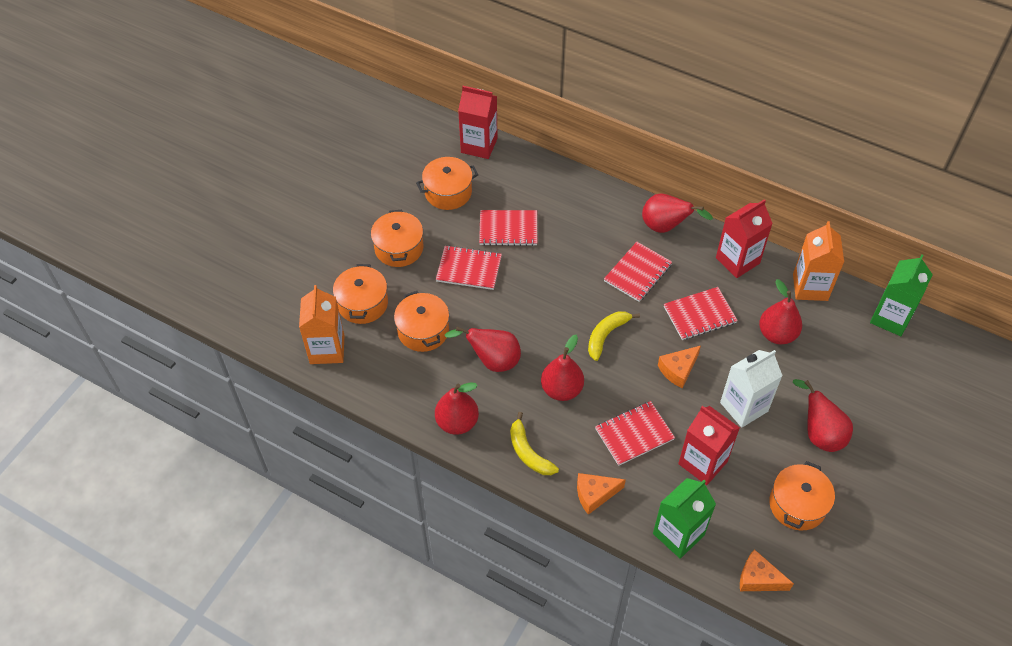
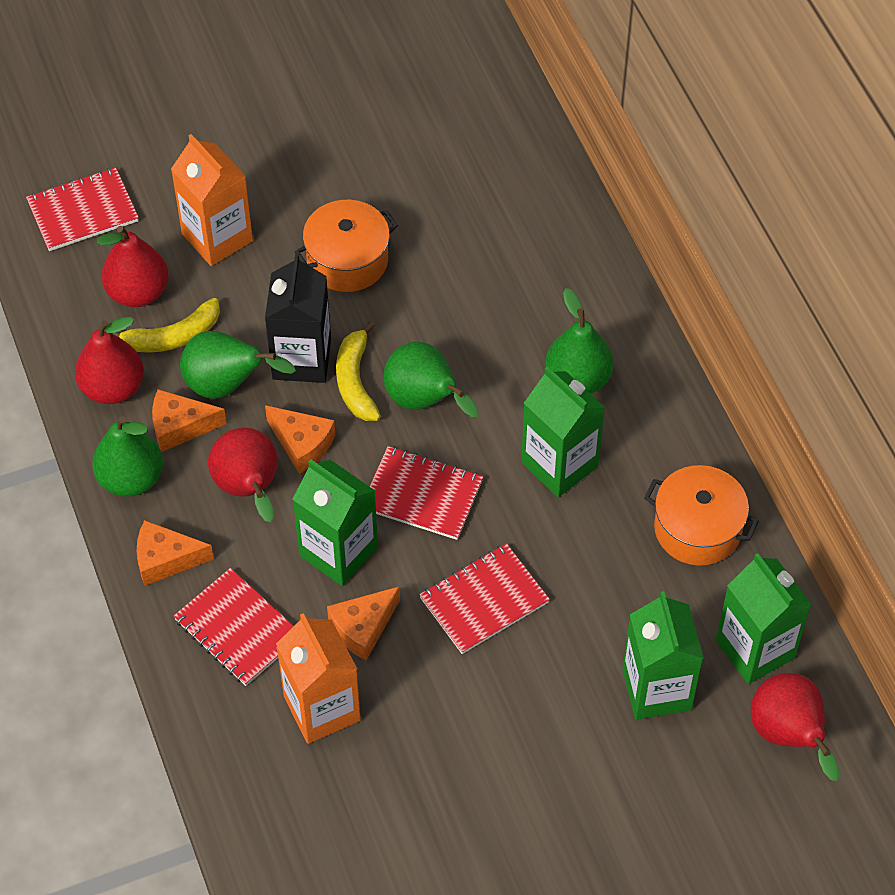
black carton: 0 -> 1
green carton: 2 -> 4
green pear: 0 -> 4
orange cheese: 3 -> 4
orange pot: 5 -> 2
red carton: 3 -> 0
red notebook: 5 -> 4
red pear: 6 -> 4
white carton: 1 -> 0

